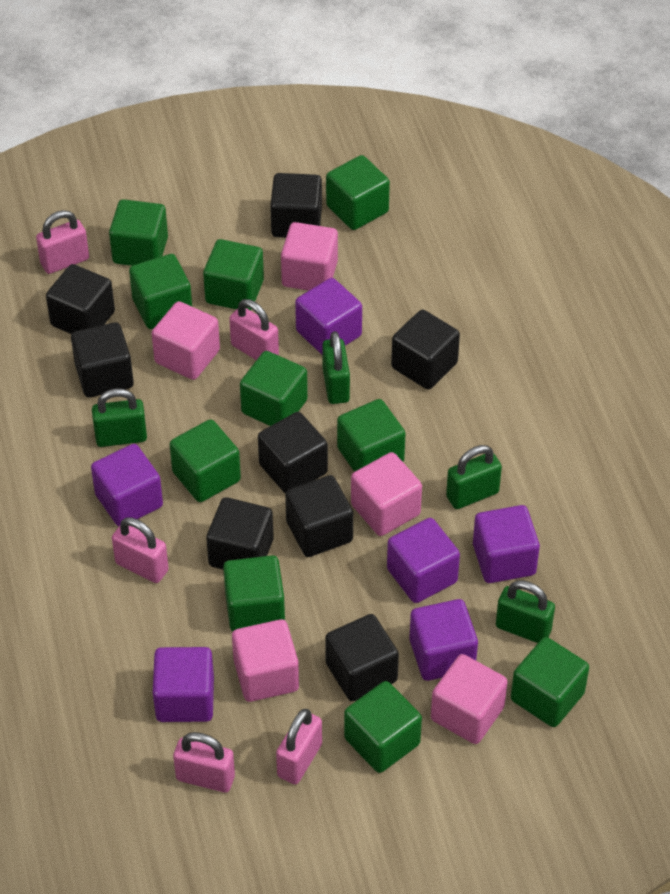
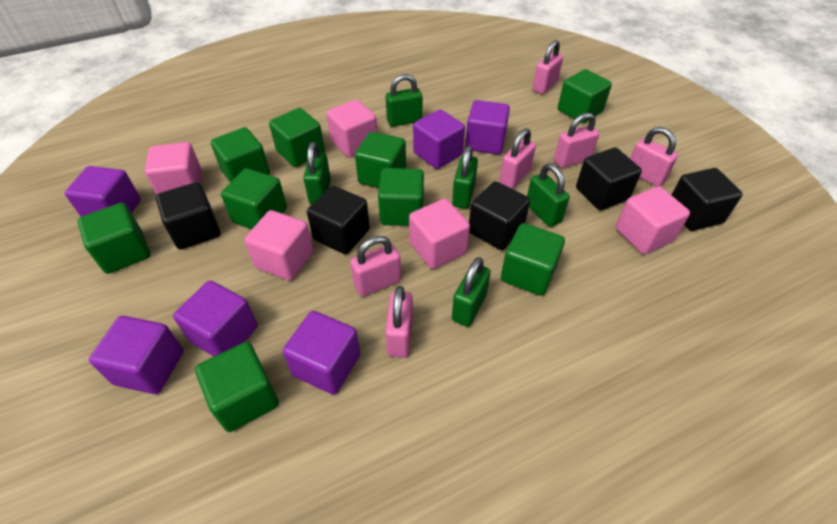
black cube: 8 -> 5
green cube: 10 -> 9
green padlock: 4 -> 5
pink padlock: 5 -> 6

